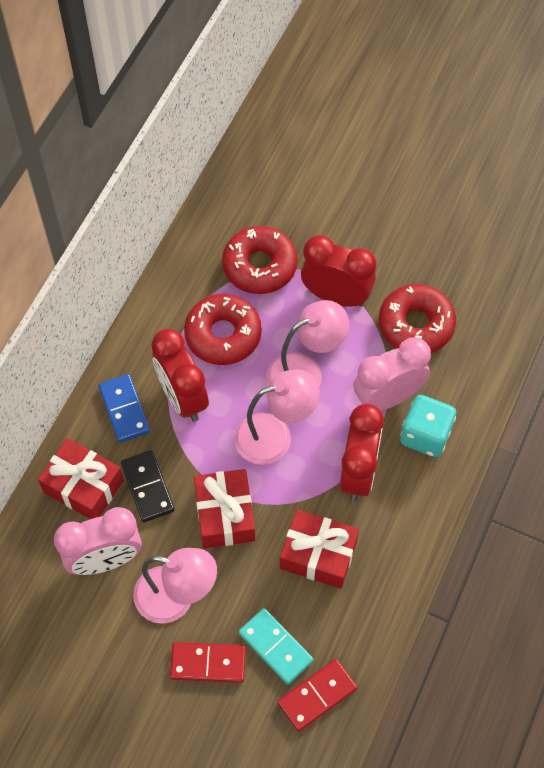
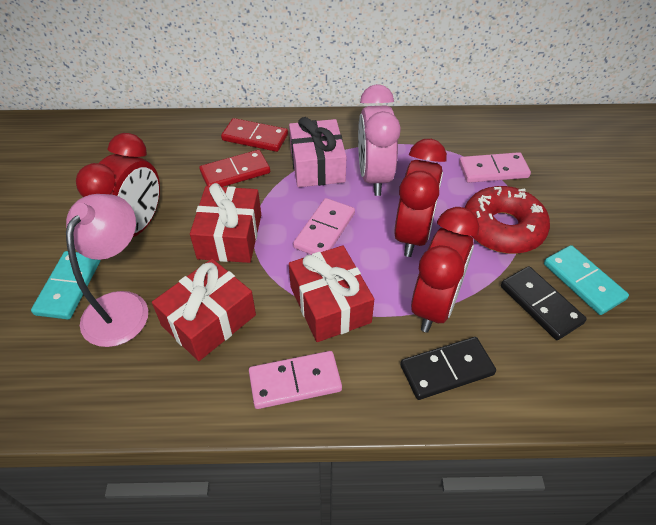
black domino: 1 -> 2
blue domino: 1 -> 0
pink clock: 2 -> 1
pink domino: 0 -> 3
pink gift: 0 -> 1
pink lamp: 3 -> 1
red donut: 3 -> 1
turquoise dice: 1 -> 0
turquoise domino: 1 -> 2

